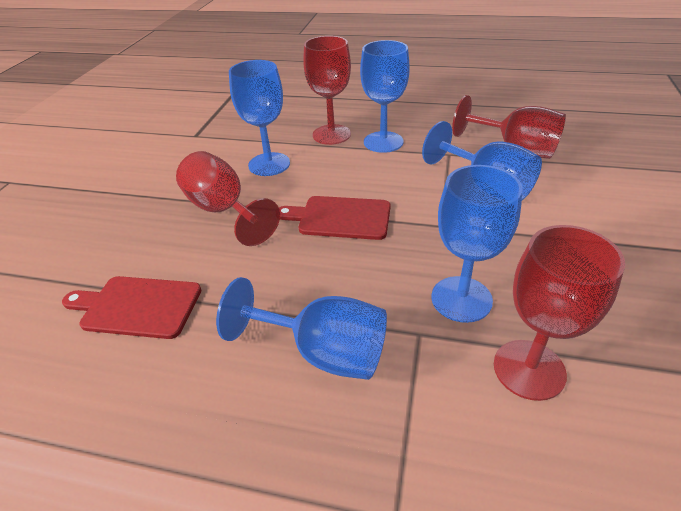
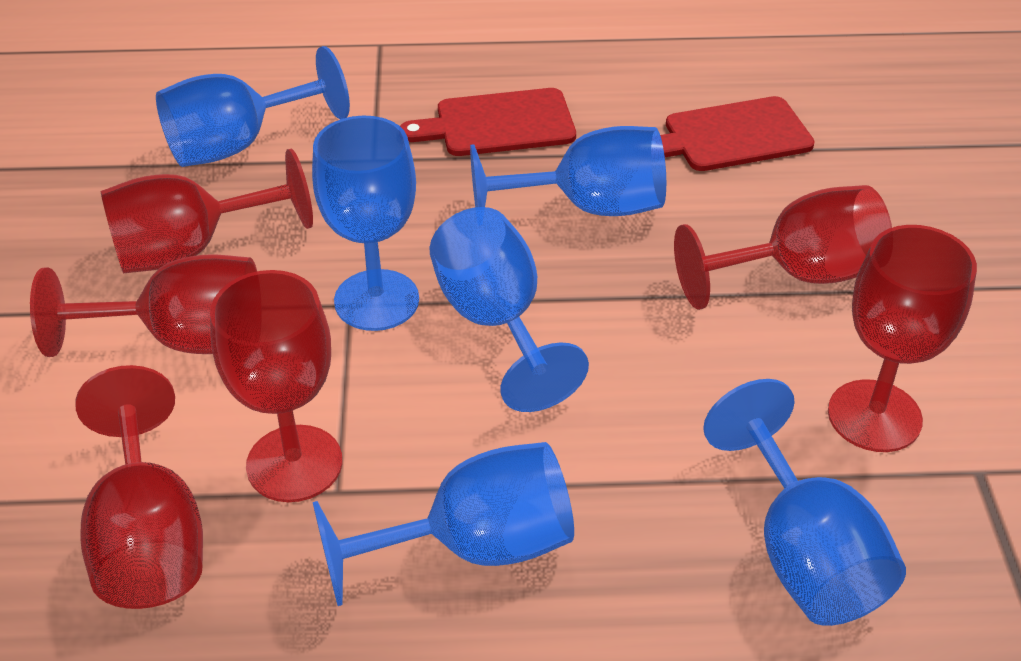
blue goblet: 5 -> 6
red goblet: 4 -> 6

